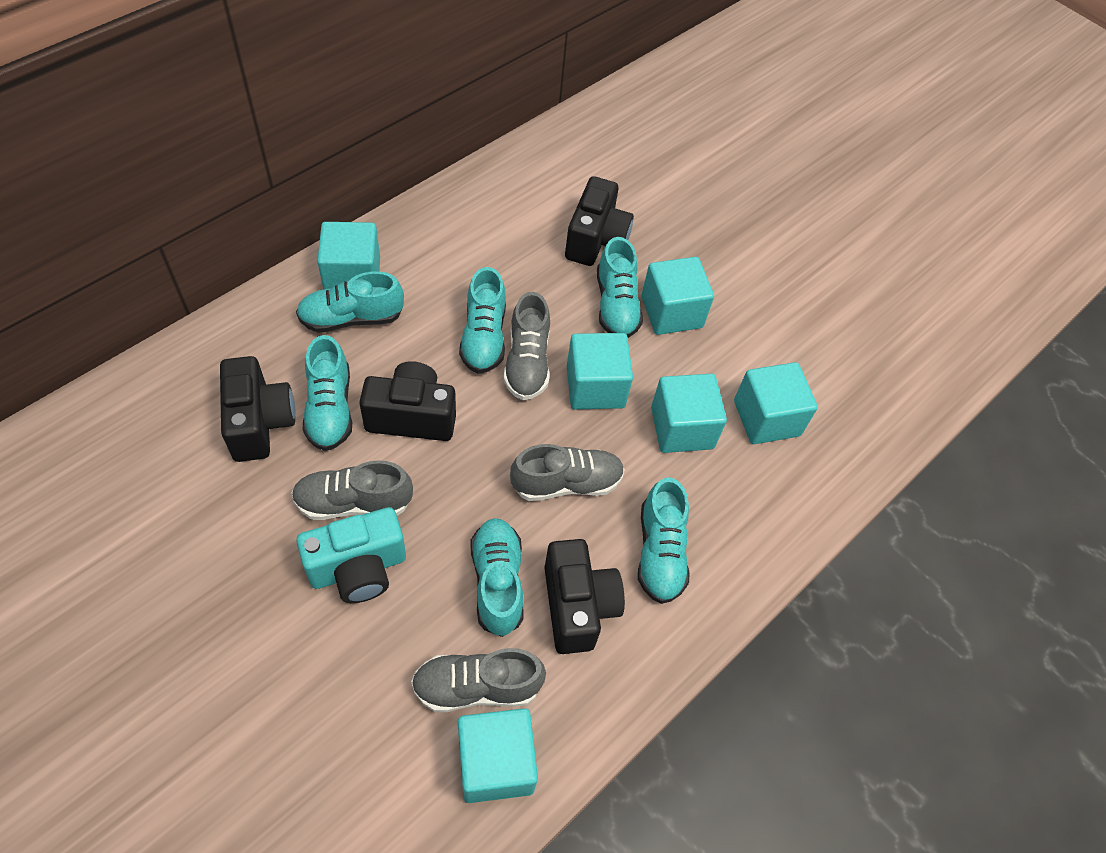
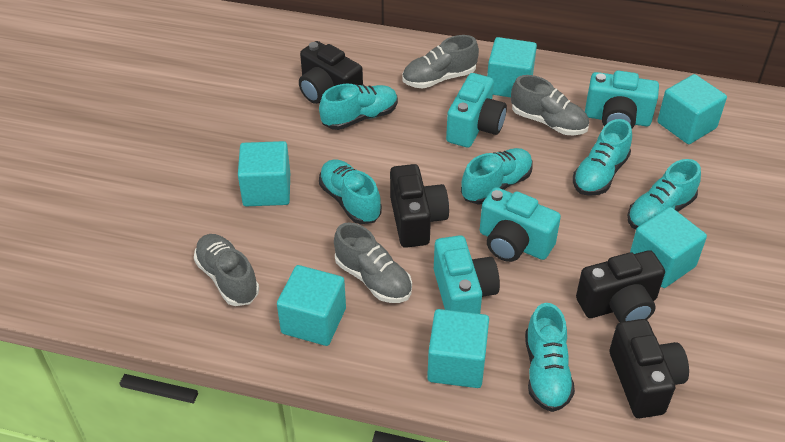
turquoise camera: 1 -> 4

